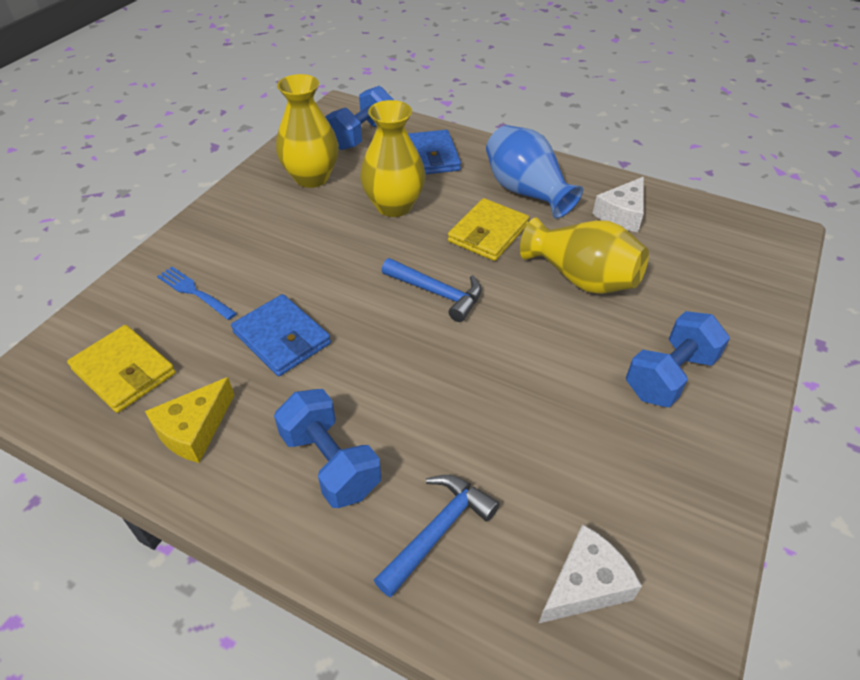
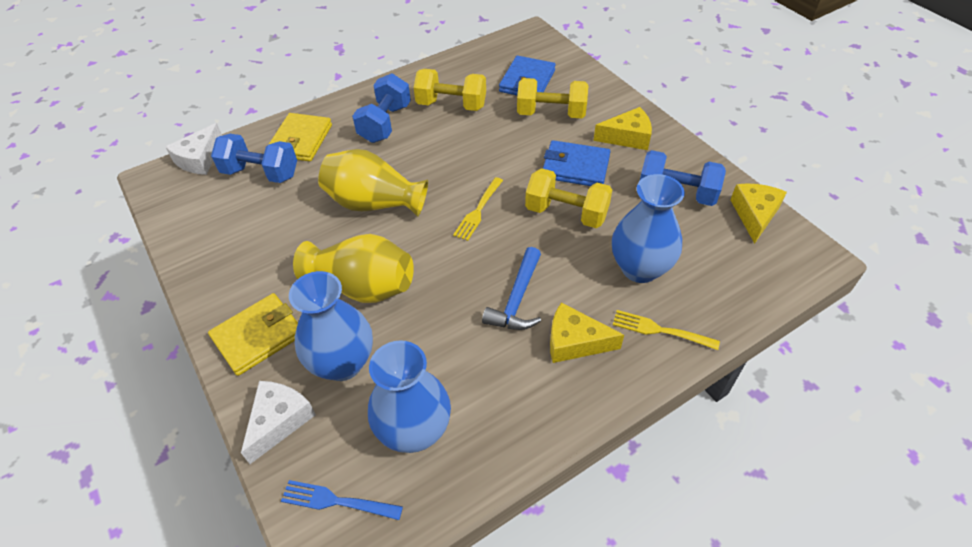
blue hammer: 2 -> 1
blue vase: 1 -> 3
yellow cheese: 1 -> 3
yellow dumbbell: 0 -> 3
yellow fork: 0 -> 2
yellow vase: 3 -> 2

